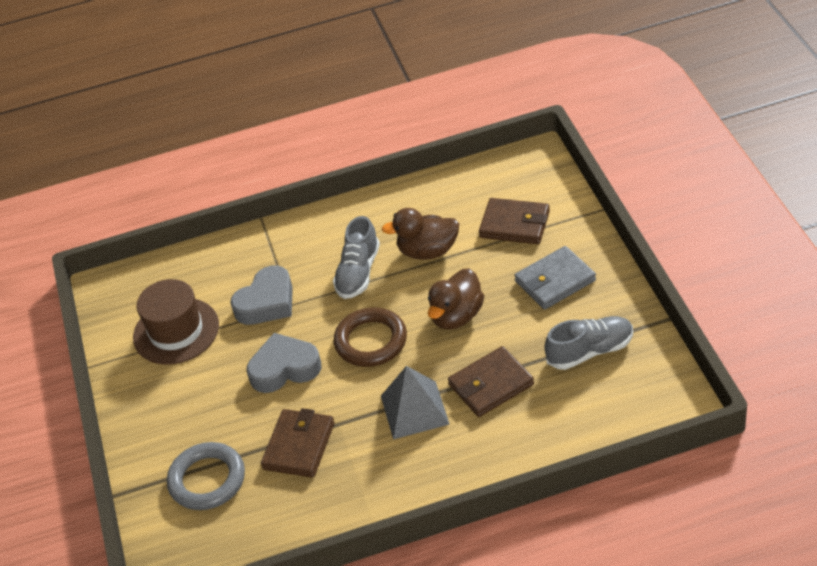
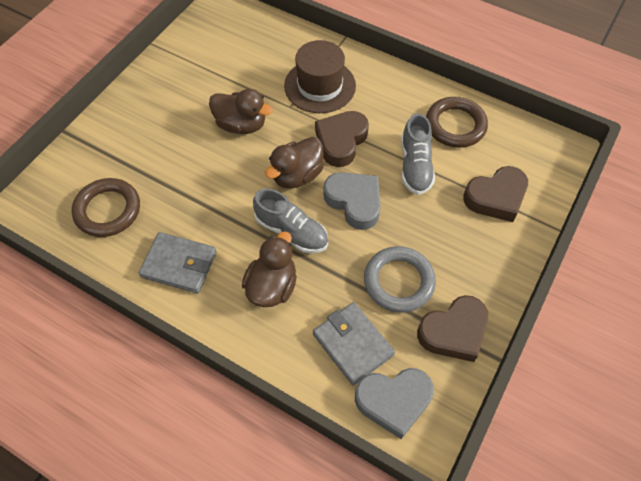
brown duck: 2 -> 3
brown heart: 0 -> 3
brown ring: 1 -> 2
brown wallet: 3 -> 0
grey pyramid: 1 -> 0
grey wallet: 1 -> 2

